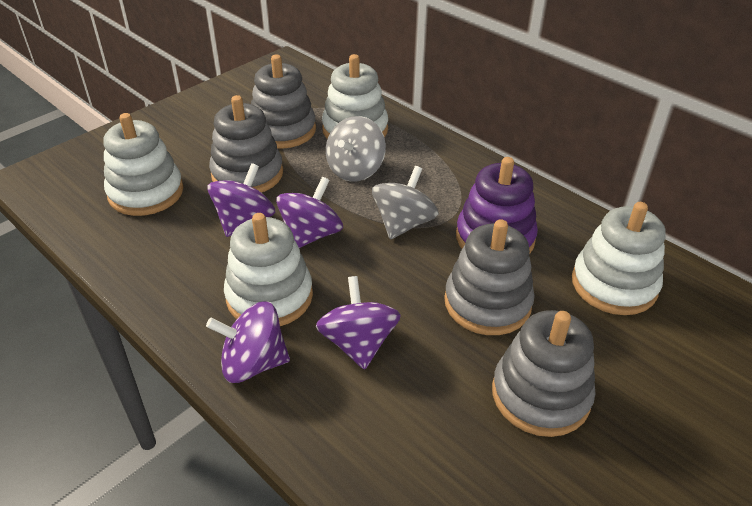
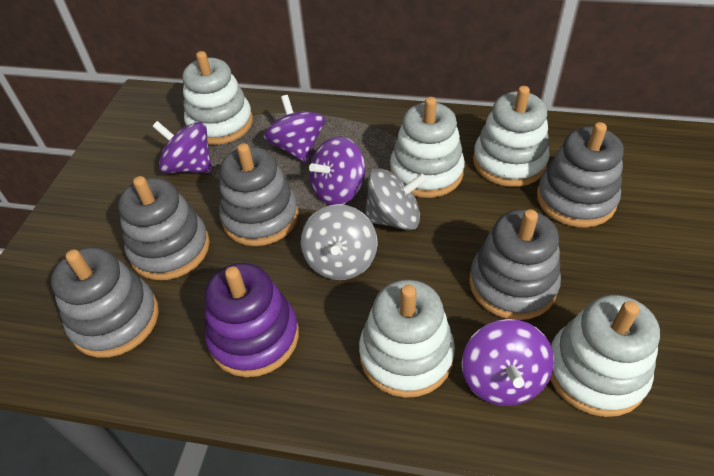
grey stacking toy: 4 -> 5
white stacking toy: 4 -> 5

